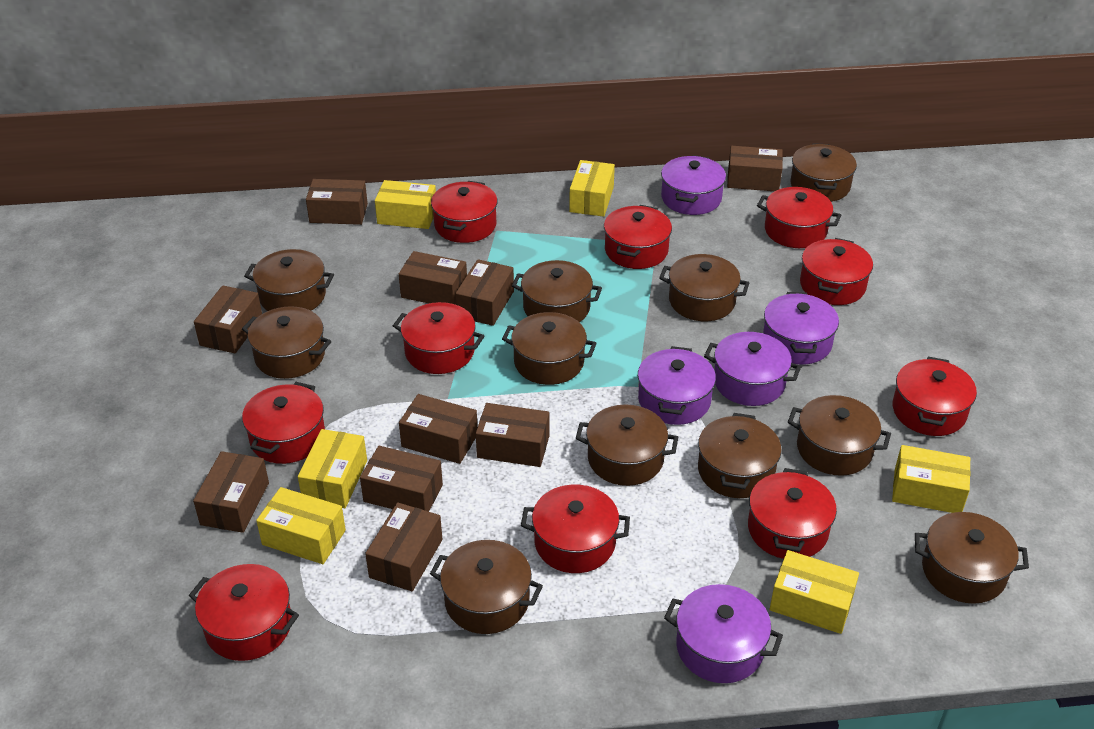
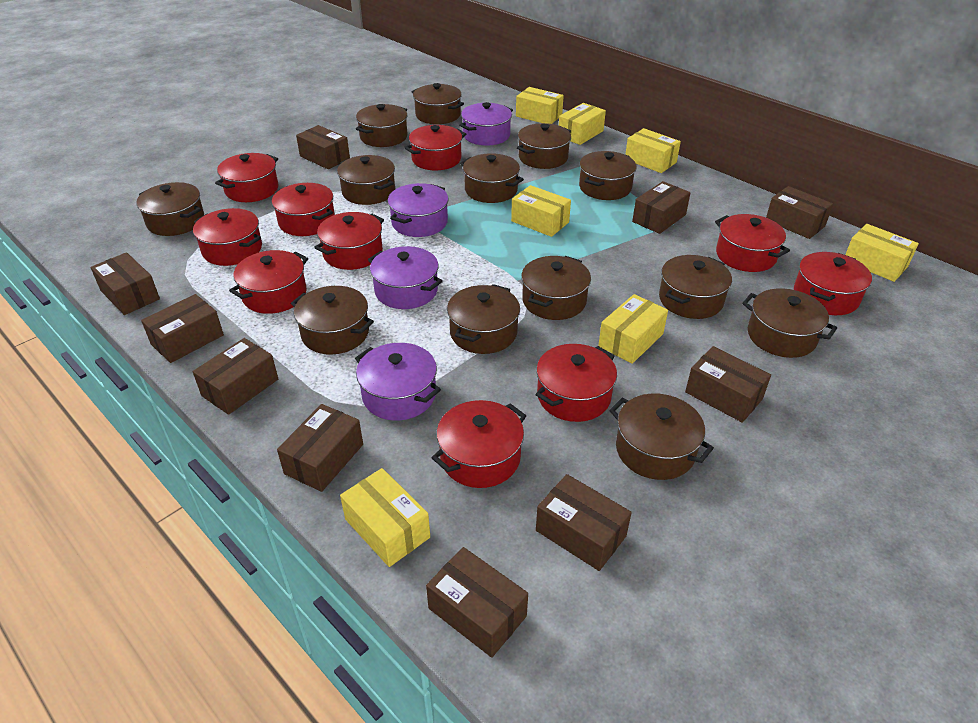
brown pot: 11 -> 13
purple pot: 5 -> 4
yellow box: 6 -> 7

